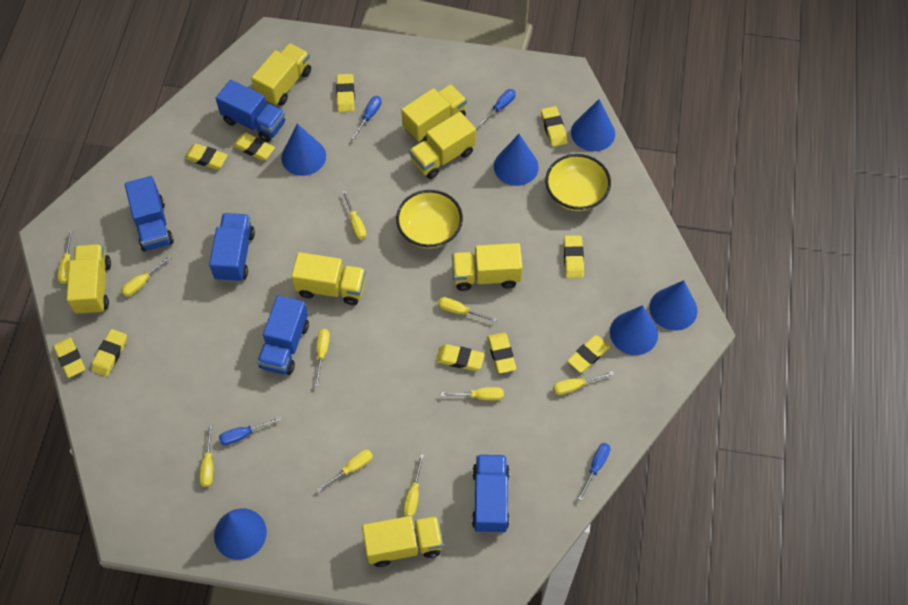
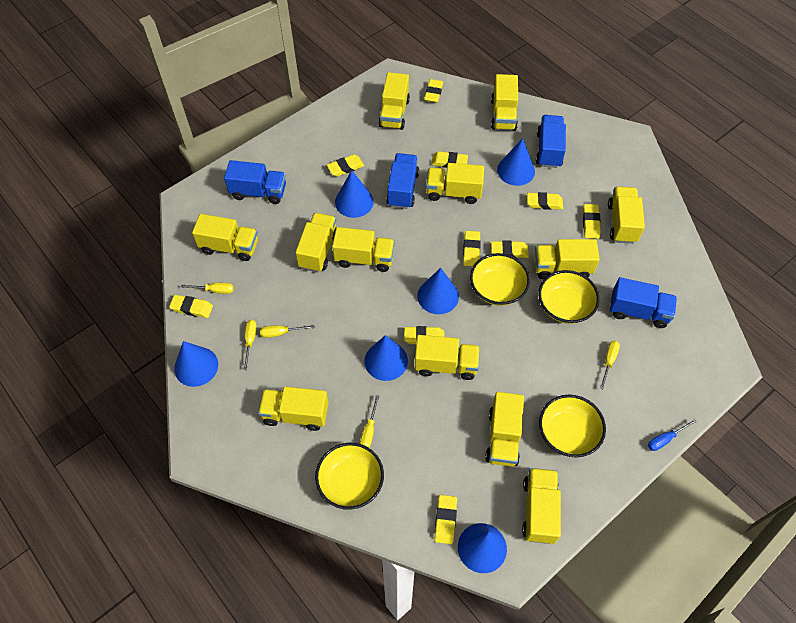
blue screwdriver: 4 -> 1
blue truck: 5 -> 4
yellow bowl: 2 -> 4
yellow screwdriver: 10 -> 5
yellow truck: 7 -> 12

